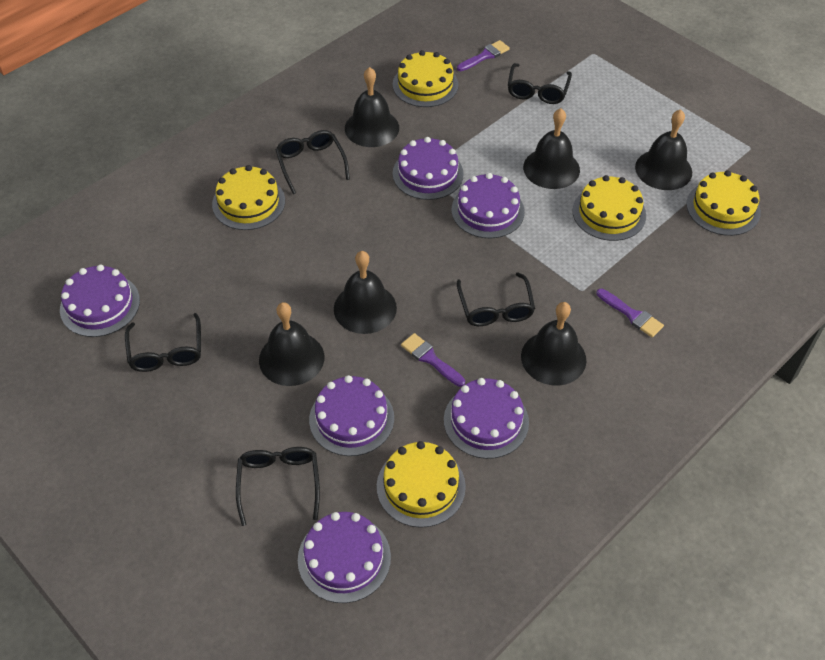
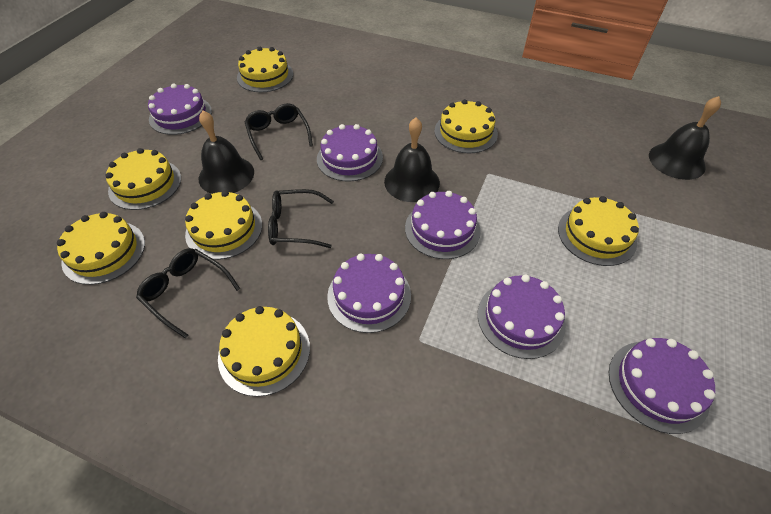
black bell: 6 -> 3
black glasses: 5 -> 3
purple brush: 3 -> 0
yellow cake: 5 -> 7

